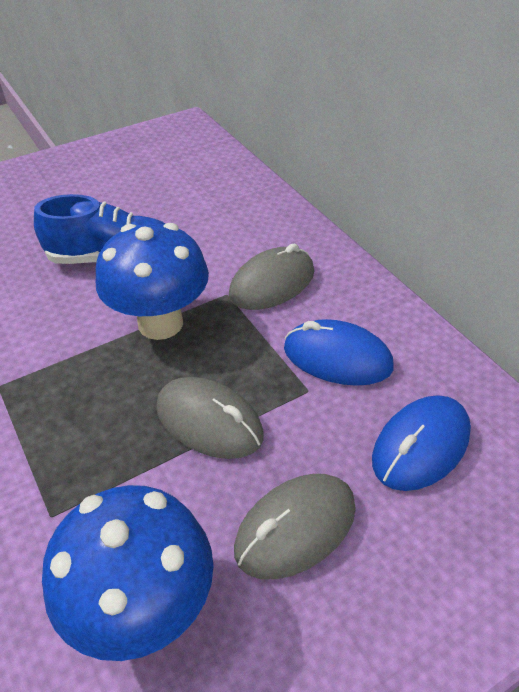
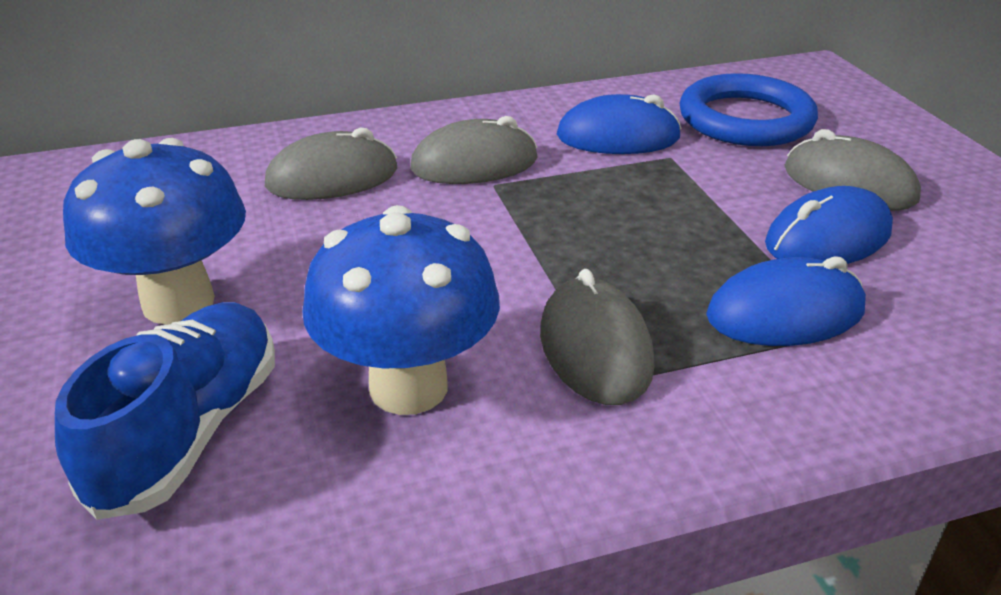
blue mouse: 2 -> 3
blue ring: 0 -> 1
grey mouse: 3 -> 4

